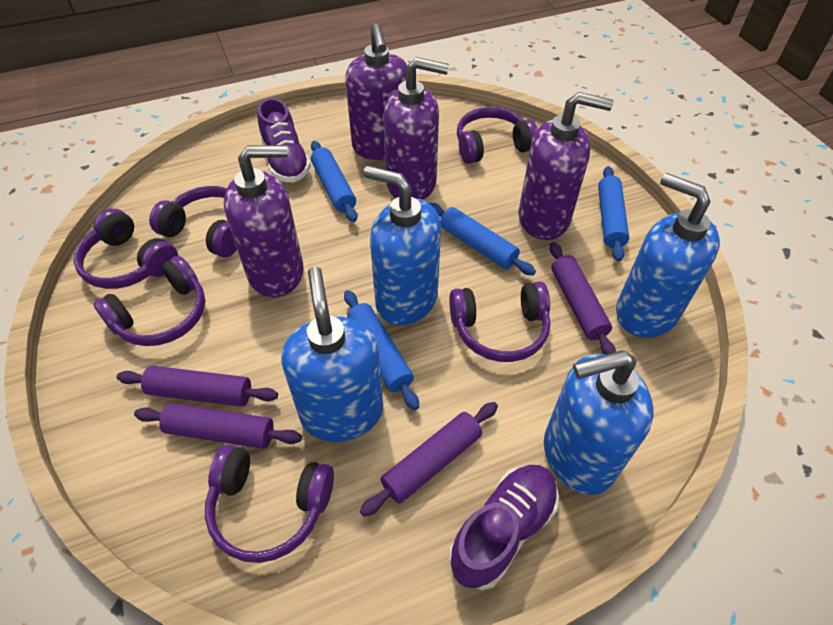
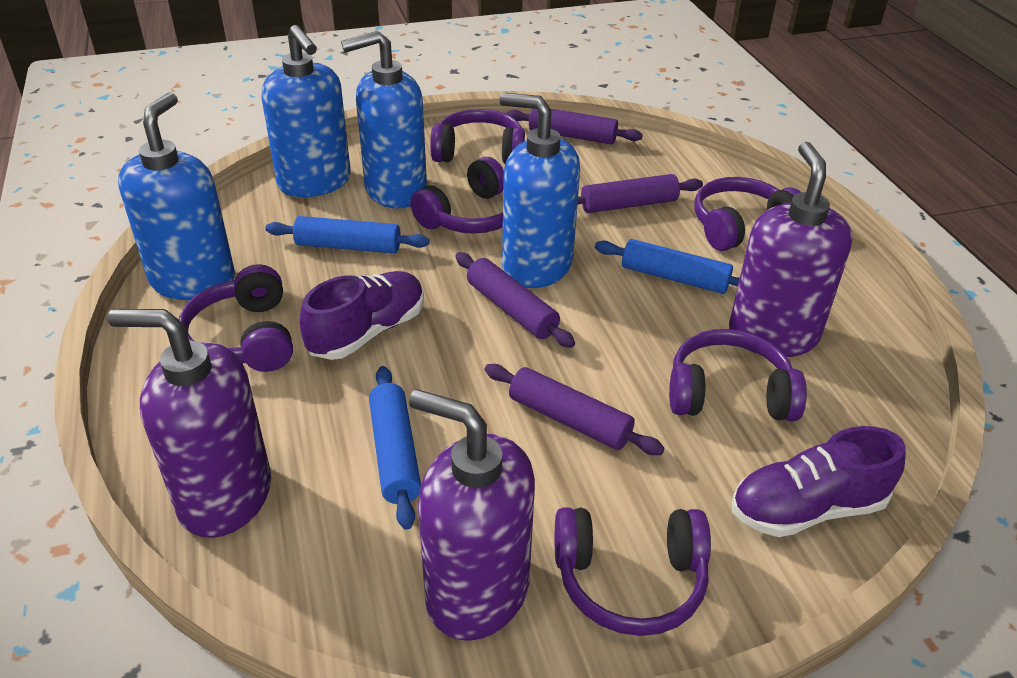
blue rolling pin: 4 -> 3
purple soap dispenser: 4 -> 3

